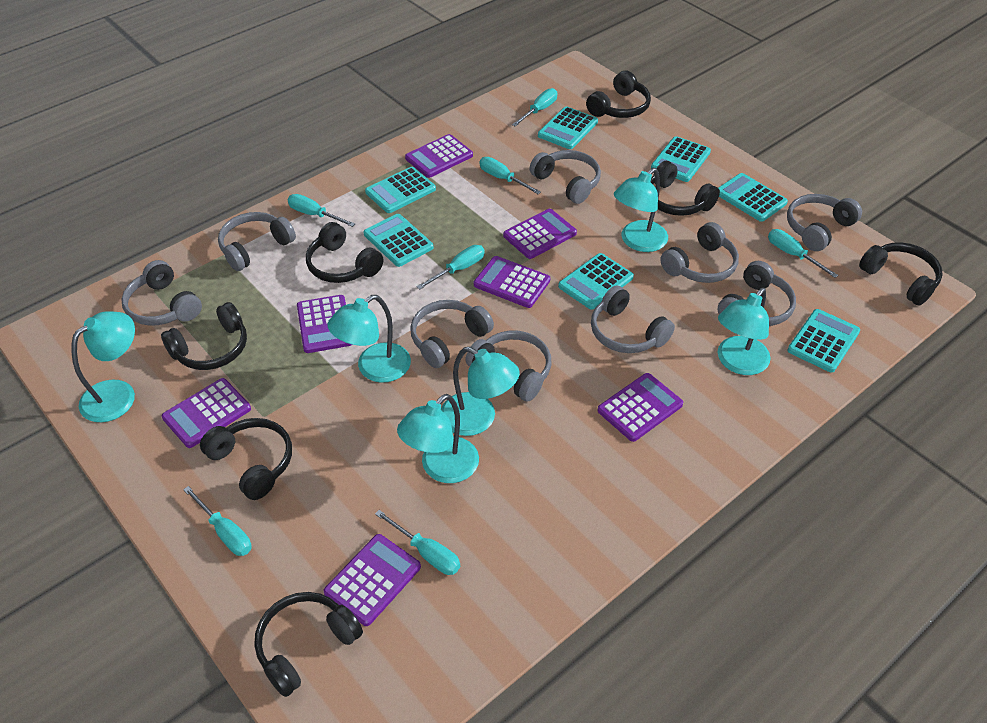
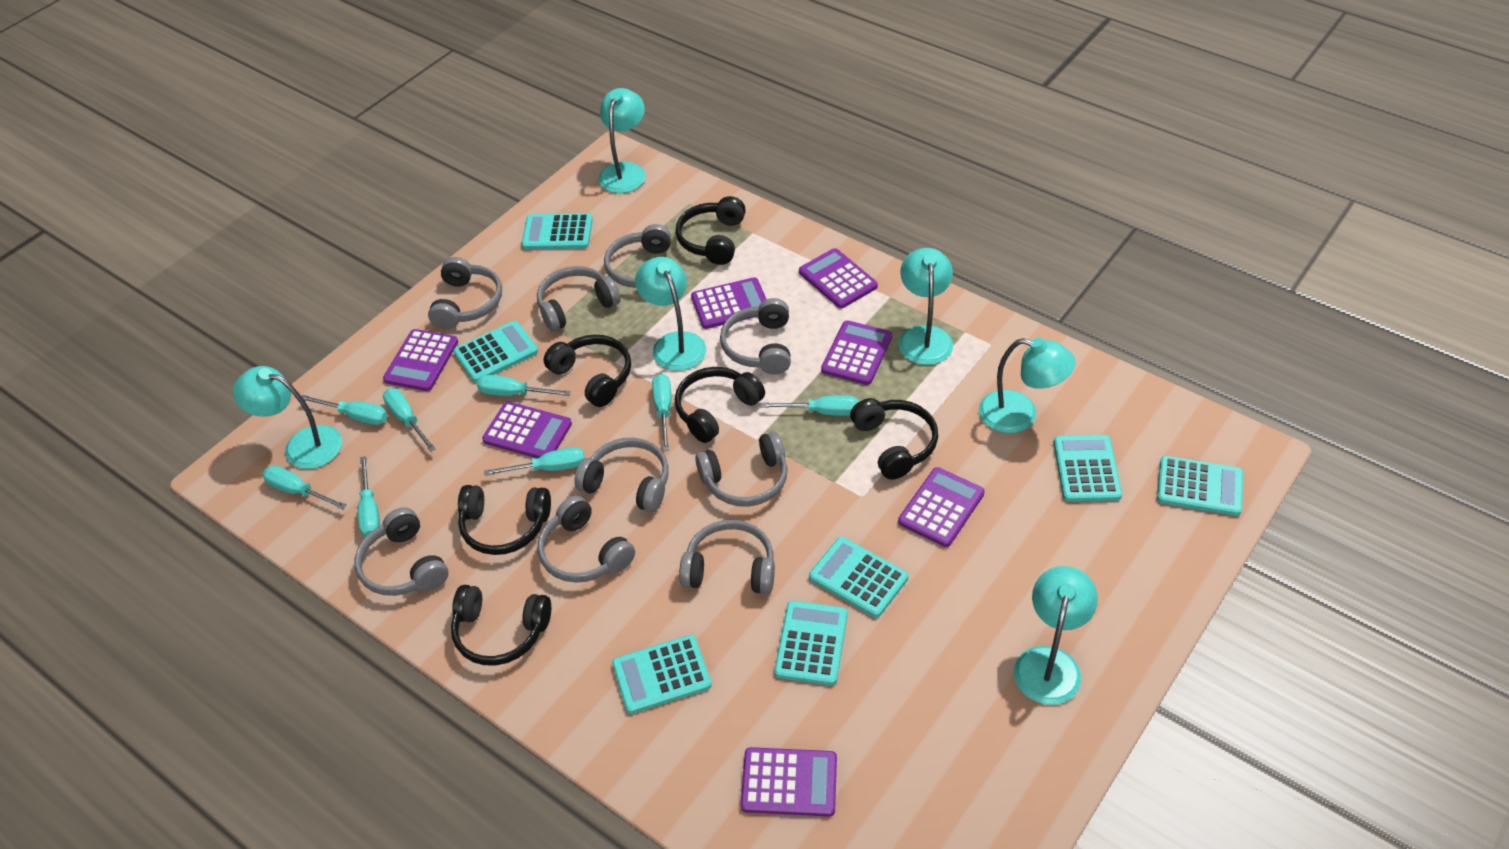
black headphones: 7 -> 6
turquoise screwdriver: 7 -> 8

